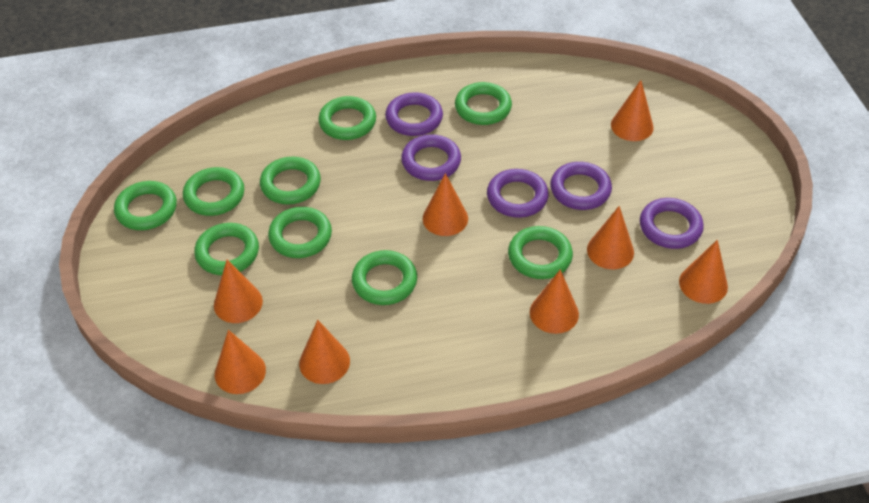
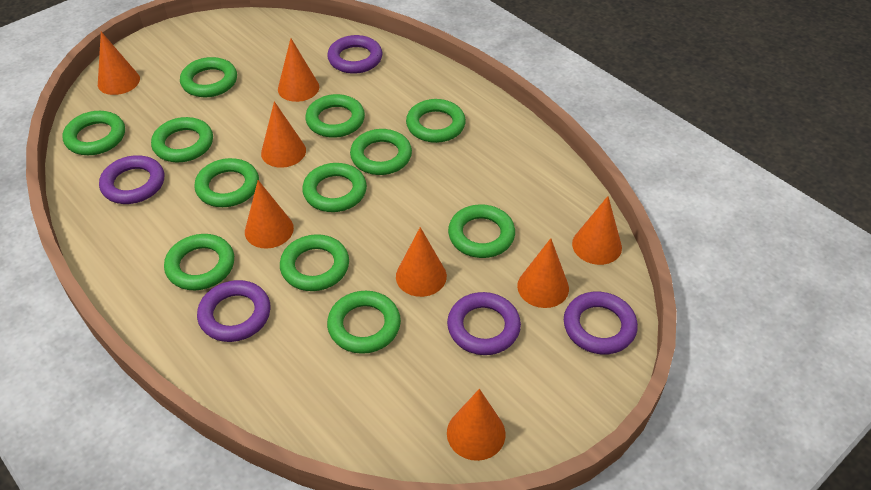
green ring: 9 -> 12

